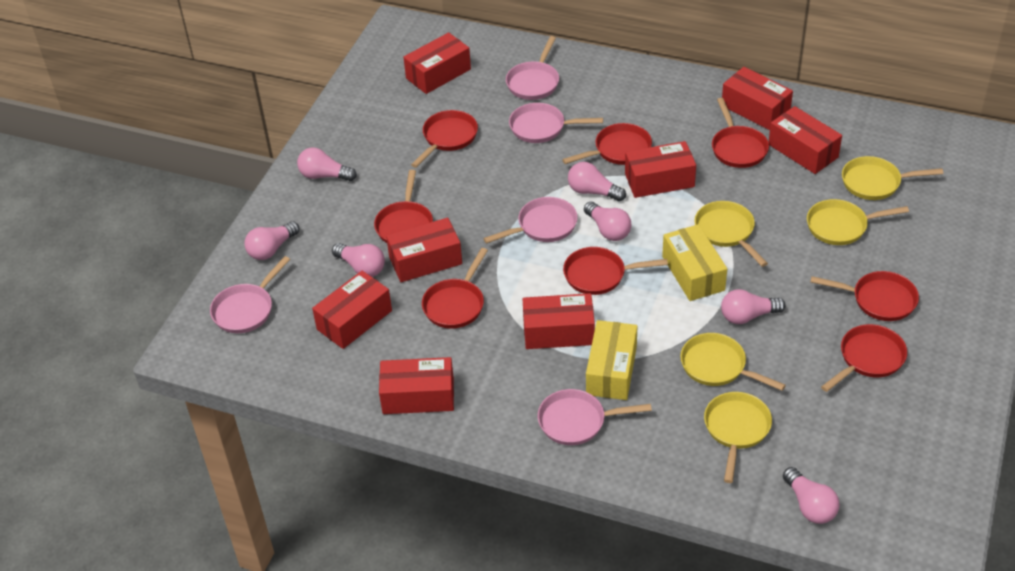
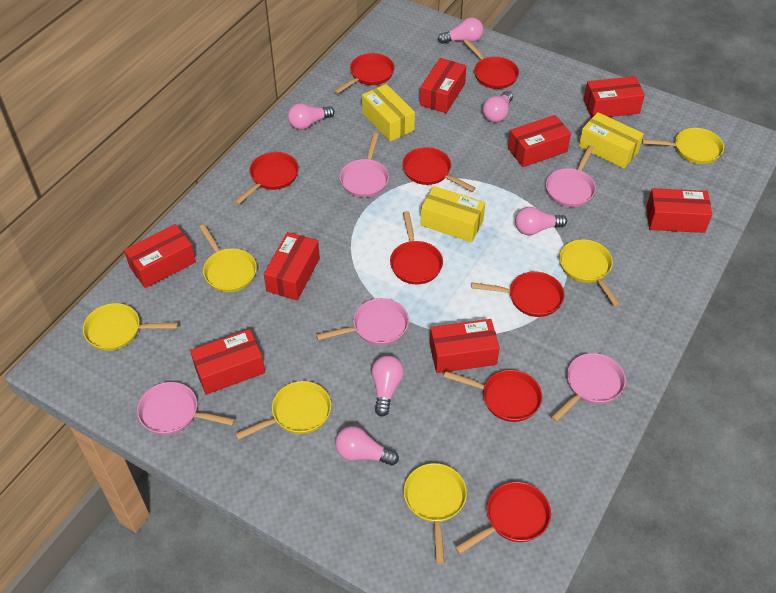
pink light bulb: 7 -> 6
yellow box: 2 -> 3
yellow pan: 5 -> 6

